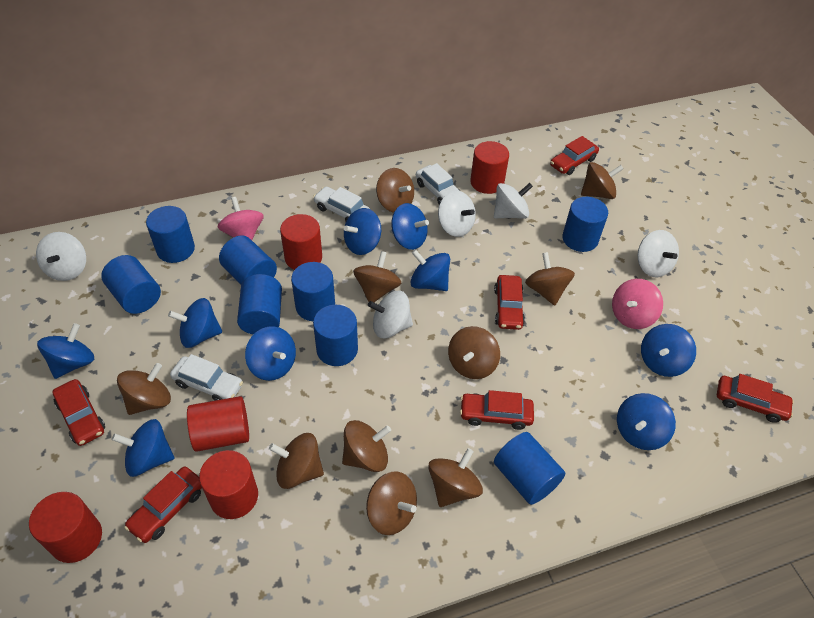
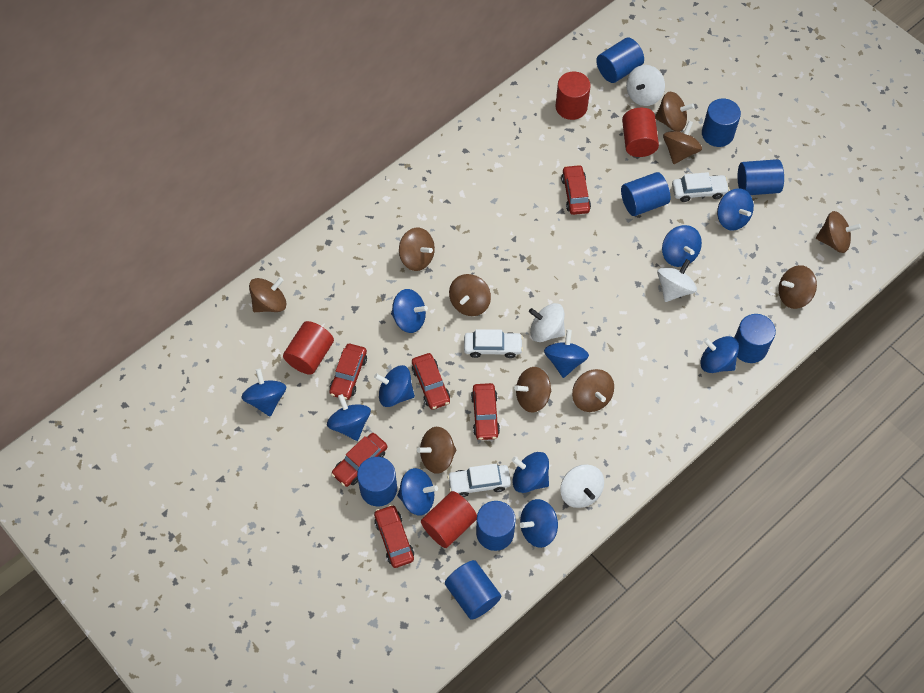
blue spinning top: 9 -> 11
pink spinning top: 2 -> 0
red cylinder: 5 -> 4
white spinning top: 5 -> 4

